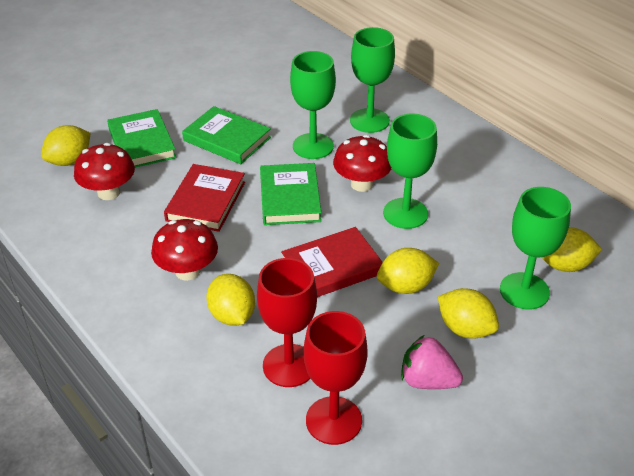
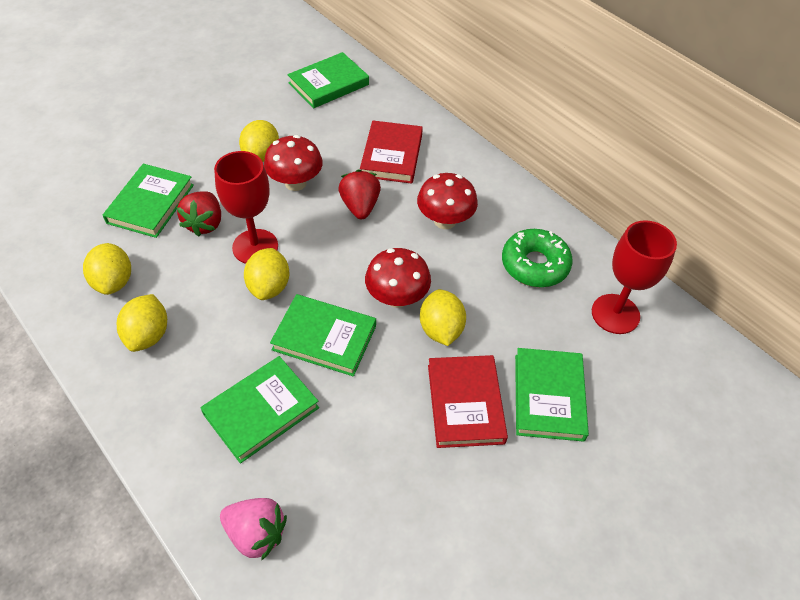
green book: 3 -> 5
green donut: 0 -> 1
green goblet: 4 -> 0
red strawberry: 0 -> 2

